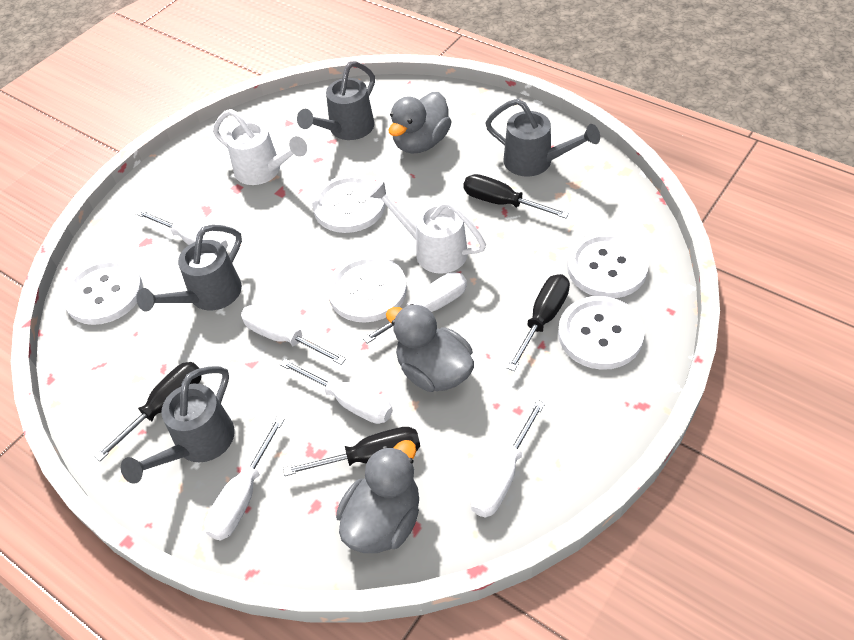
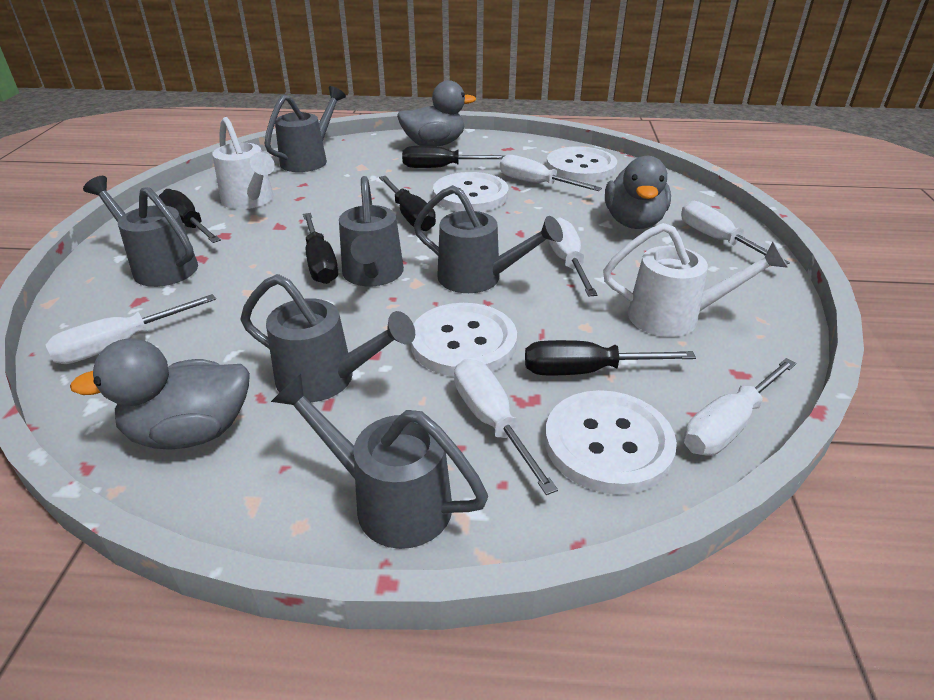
black screwdriver: 4 -> 5
grey watering can: 4 -> 6
white button: 5 -> 4

